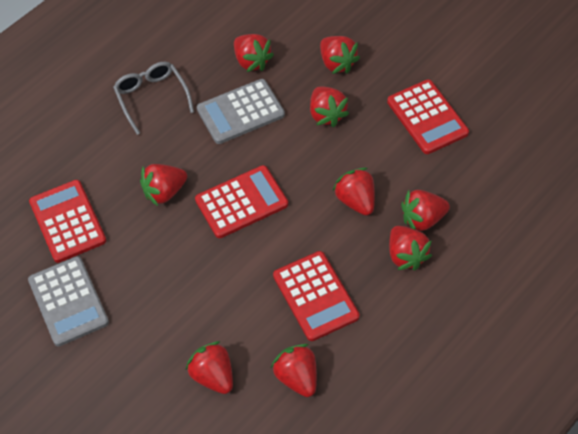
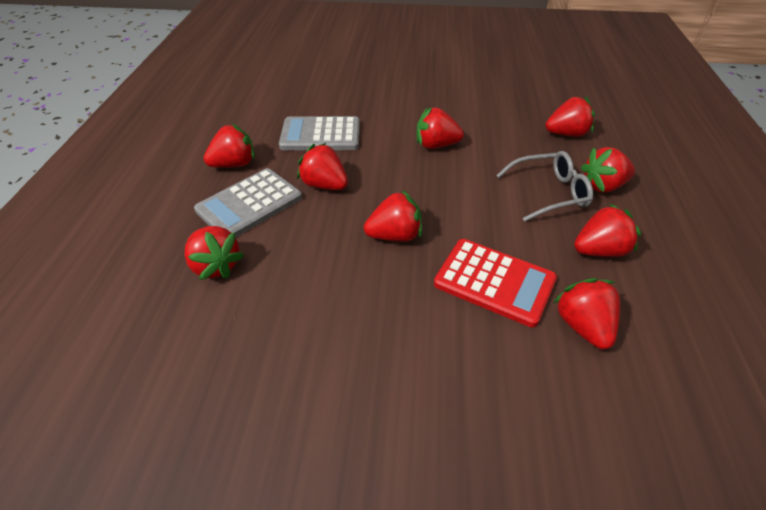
red calculator: 4 -> 1

